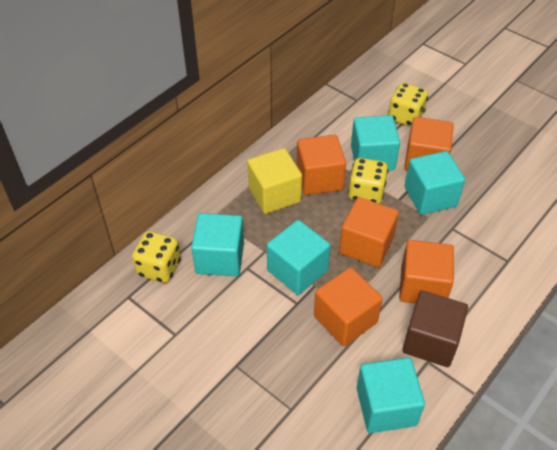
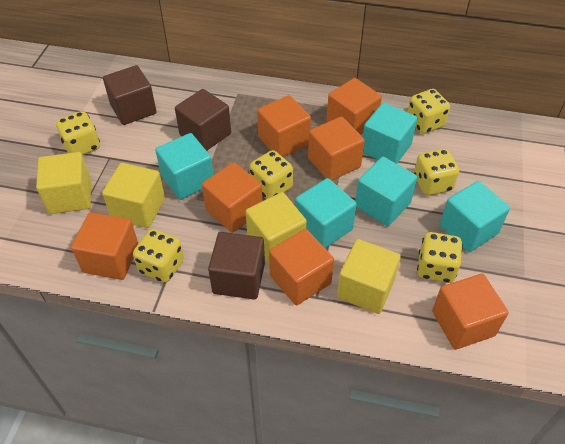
brown cube: 1 -> 3
orange cube: 5 -> 7
yellow cube: 1 -> 4
yellow dice: 3 -> 6

